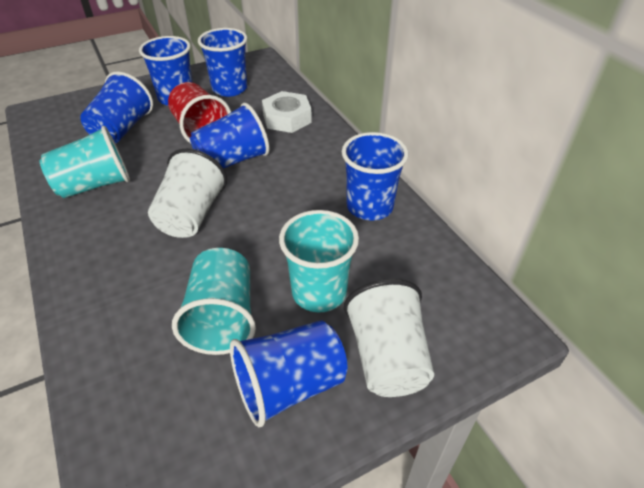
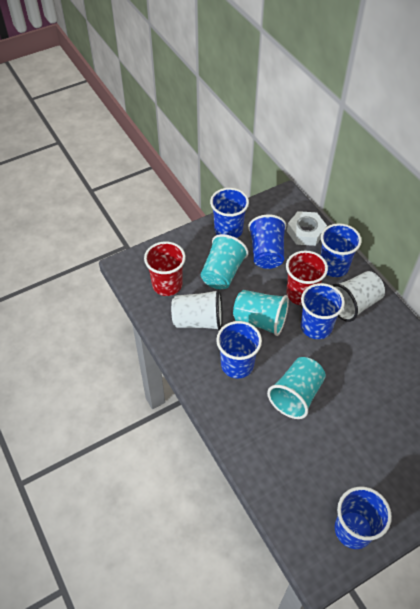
red cup: 1 -> 2

